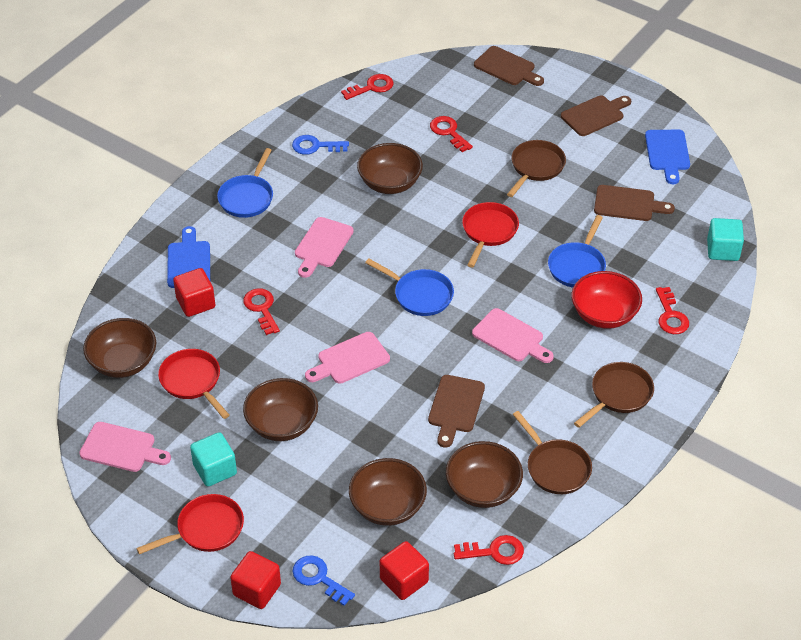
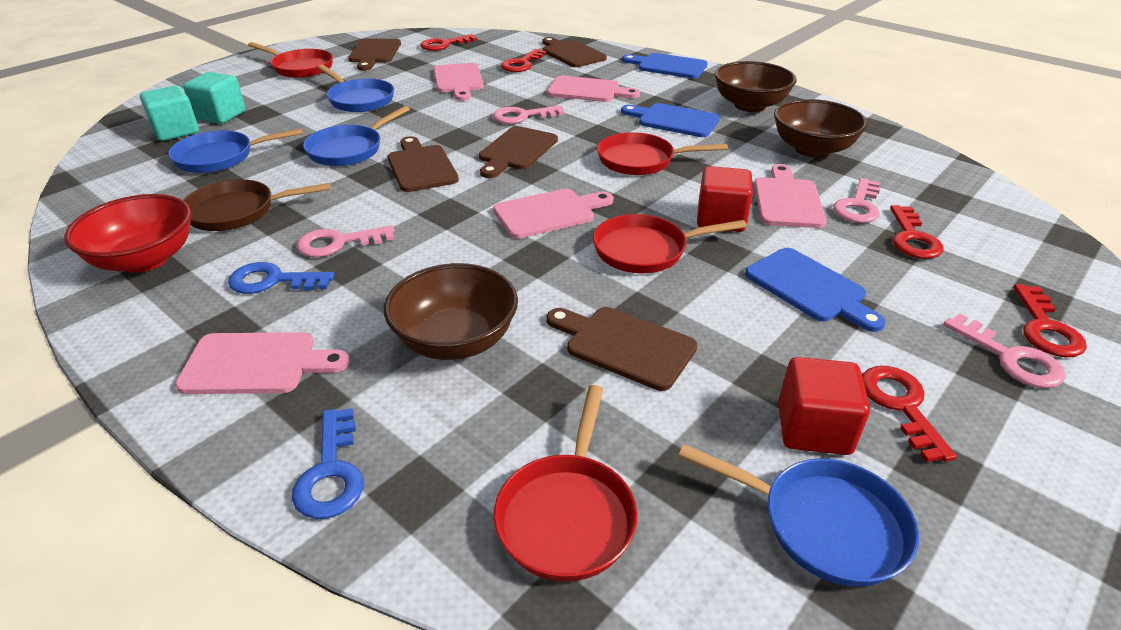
blue cutting board: 2 -> 3
blue pan: 3 -> 4
brown bowl: 5 -> 3
brown cutting board: 4 -> 5
brown pan: 3 -> 1
pink cutting board: 4 -> 5
pink key: 0 -> 4
red cube: 3 -> 2
red pan: 3 -> 4

